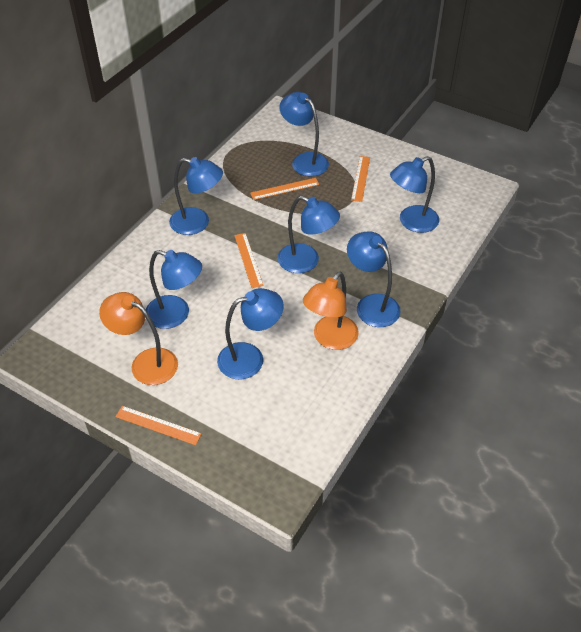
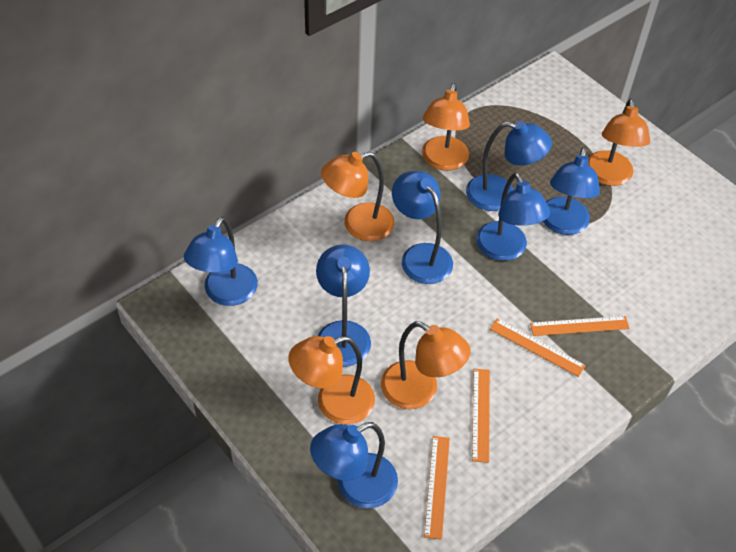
orange lamp: 2 -> 5

